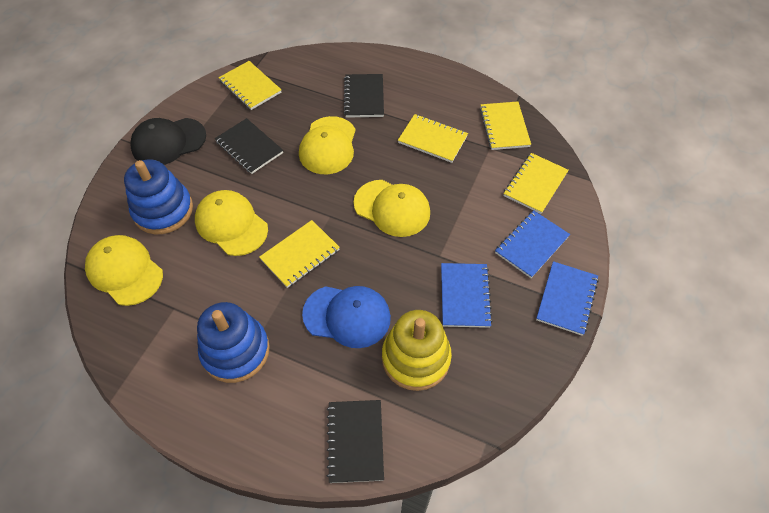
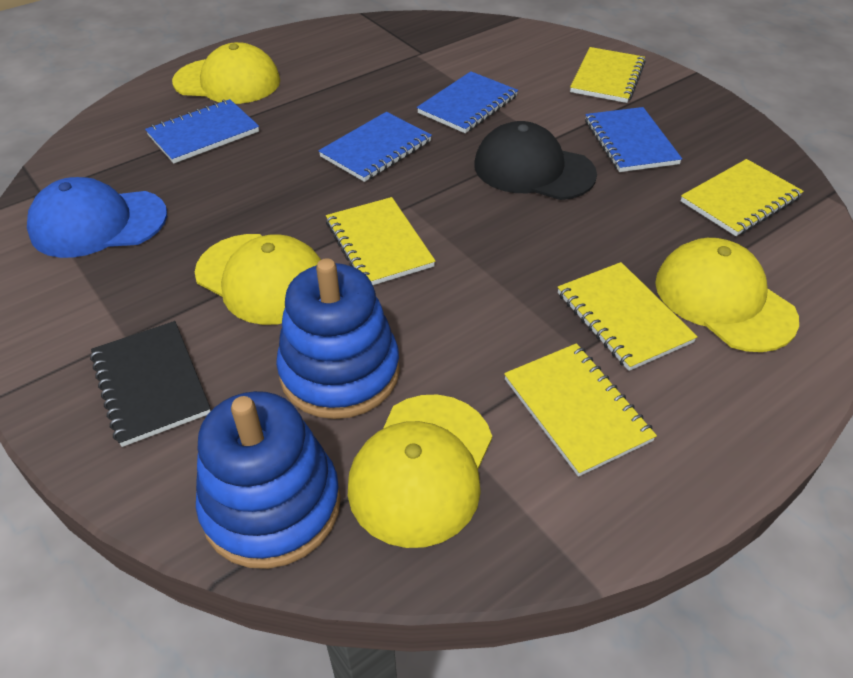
black notebook: 3 -> 1
blue notebook: 3 -> 4
yellow stacking toy: 1 -> 0

